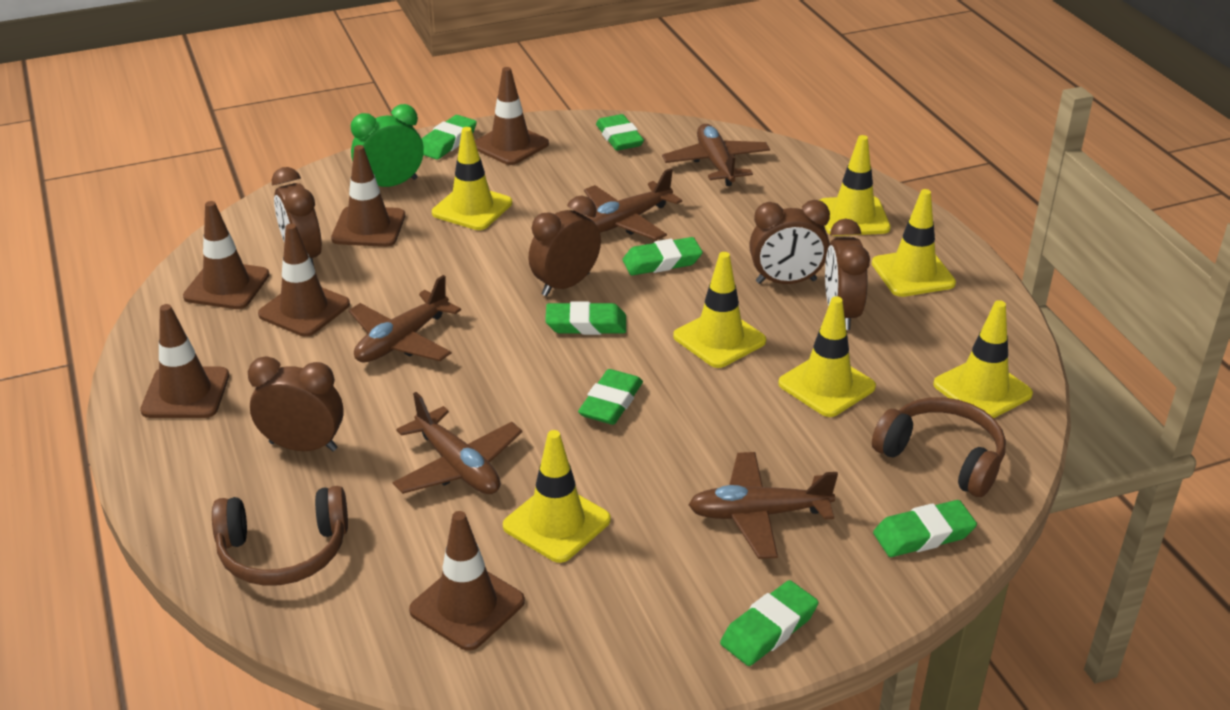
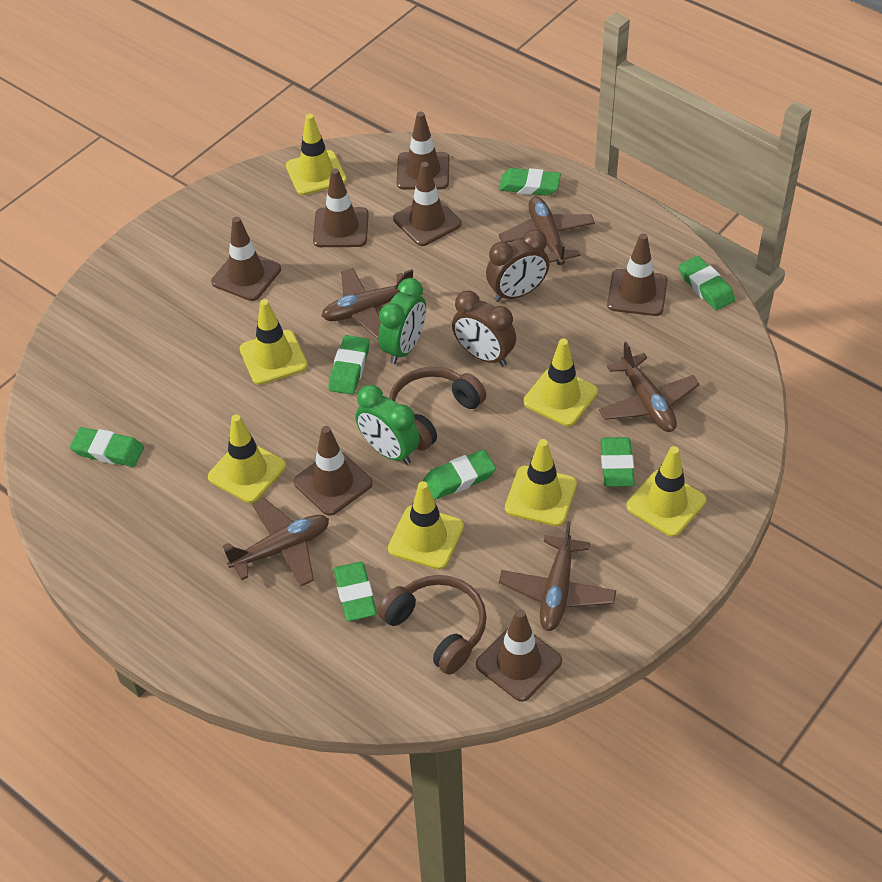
brown clock: 5 -> 2
brown traffic cone: 6 -> 7
green clock: 1 -> 2

